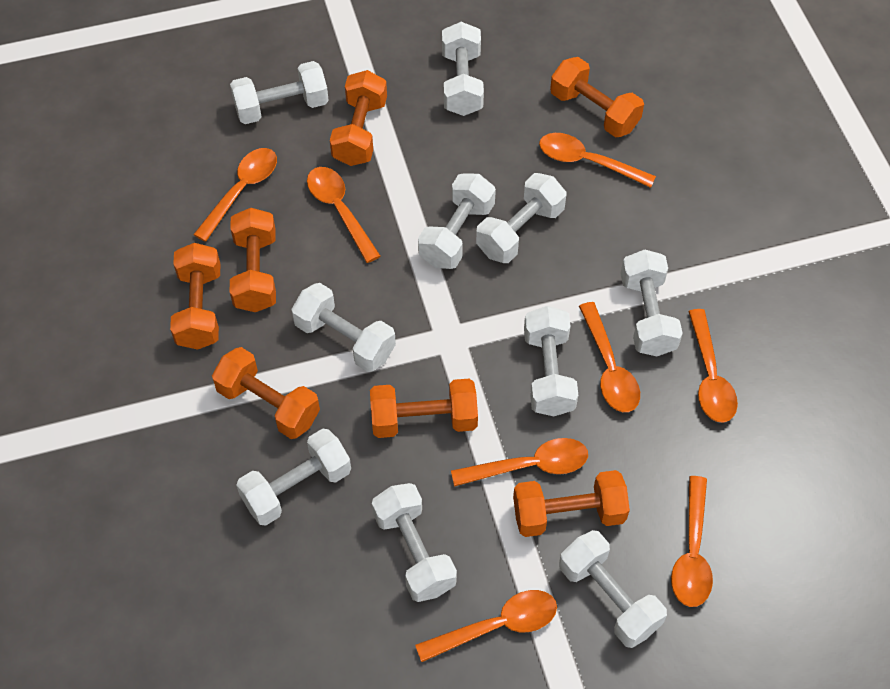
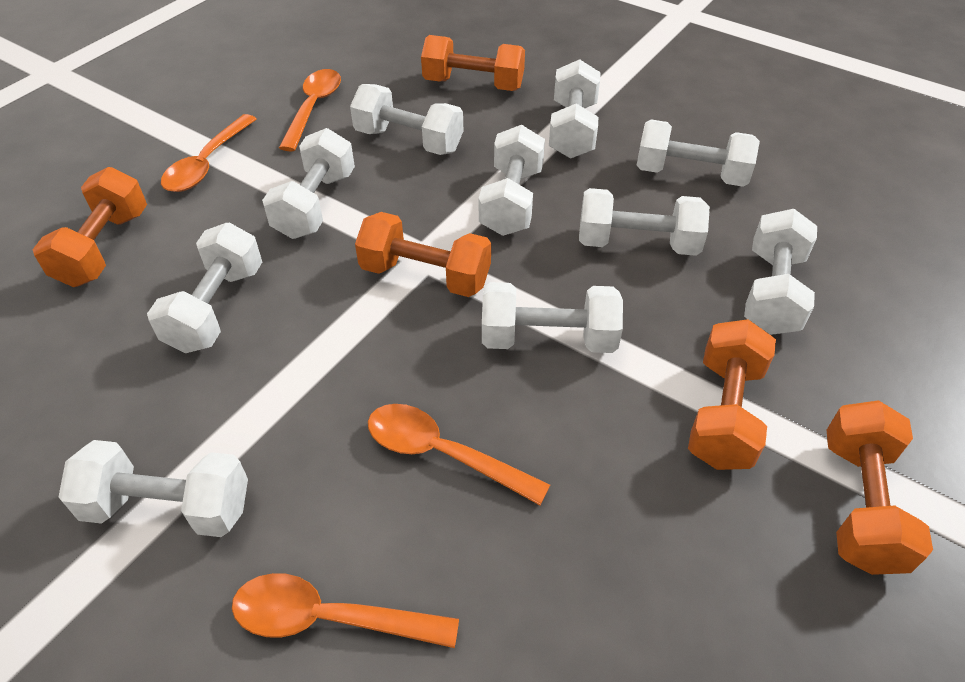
orange dumbbell: 7 -> 5
orange spoon: 8 -> 4

